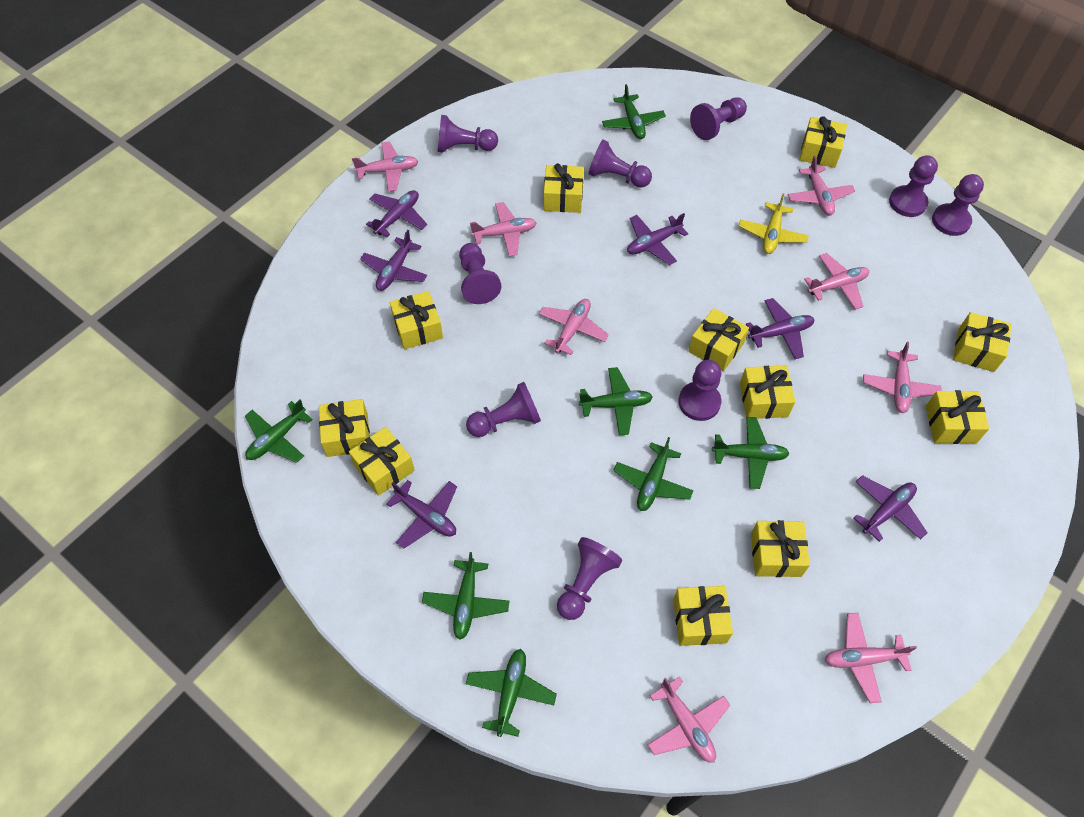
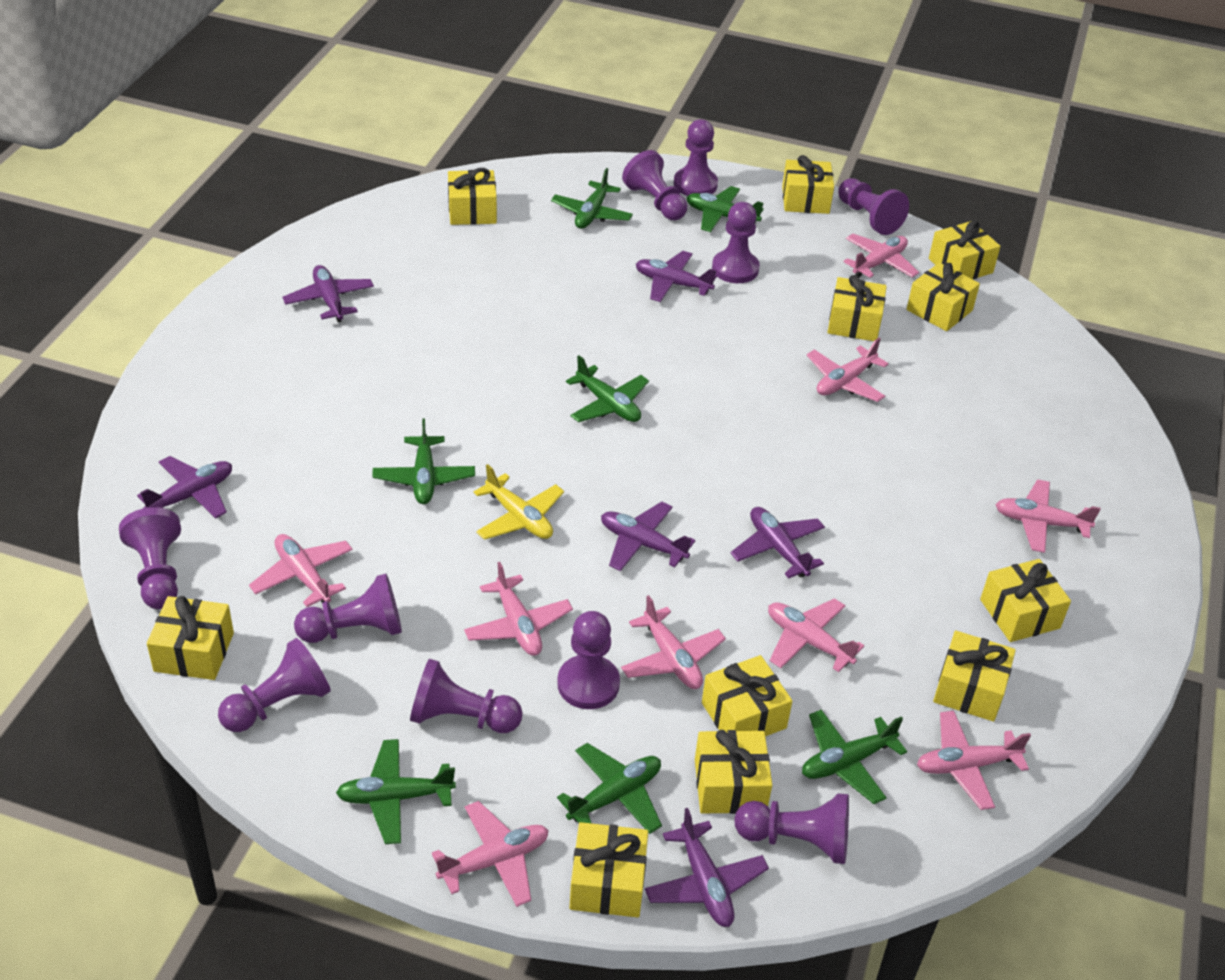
pink plane: 8 -> 9
purple pawn: 9 -> 10

